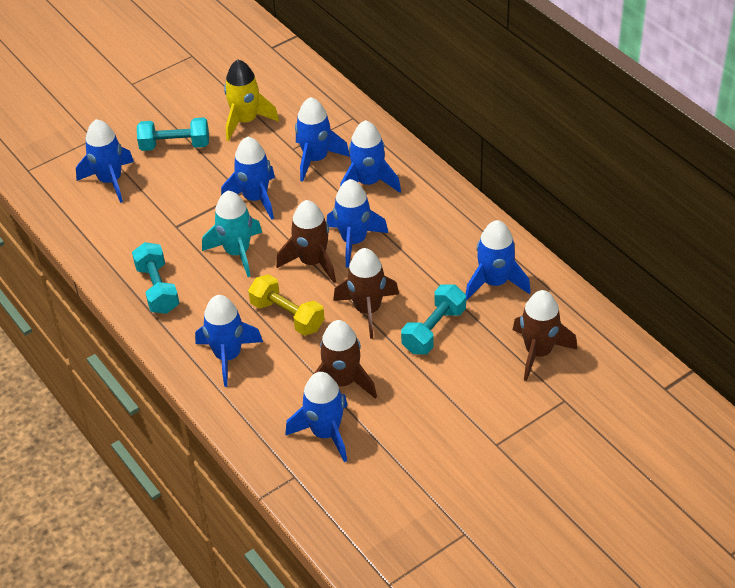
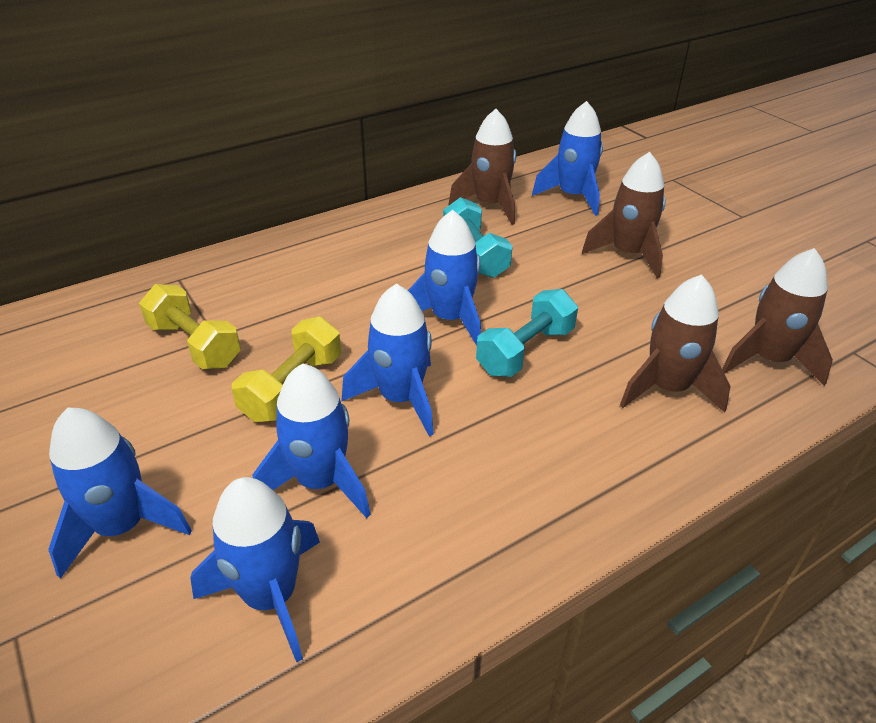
blue rocket: 8 -> 6
turquoise dumbbell: 3 -> 2
turquoise rocket: 1 -> 0
yellow dumbbell: 1 -> 2
yellow rocket: 1 -> 0

